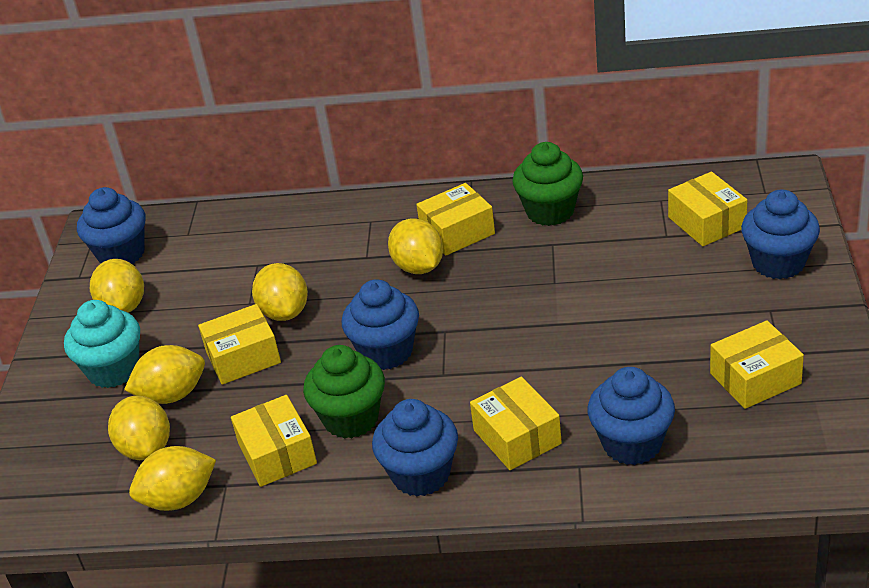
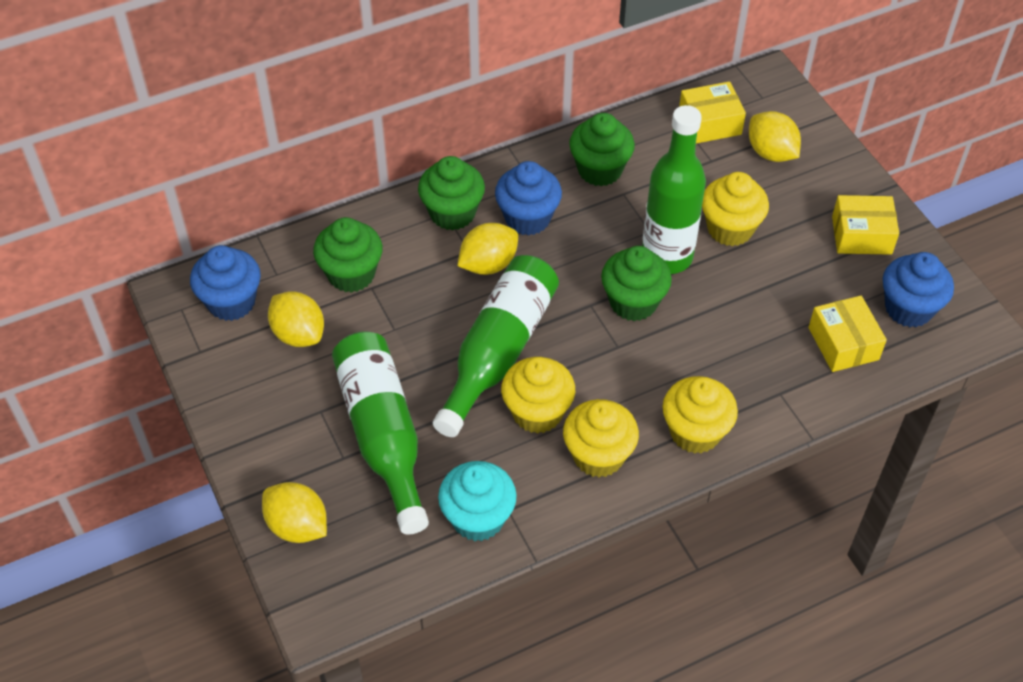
blue cupcake: 5 -> 3
green bottle: 0 -> 3
green cupcake: 2 -> 4
yellow box: 6 -> 3
yellow cupcake: 0 -> 4
yellow lemon: 6 -> 4

